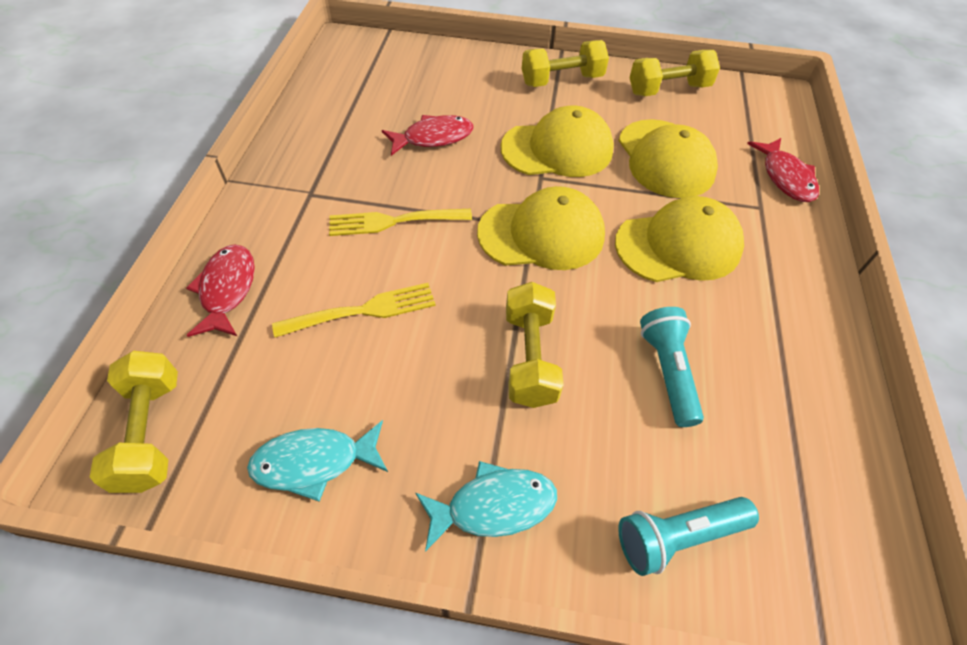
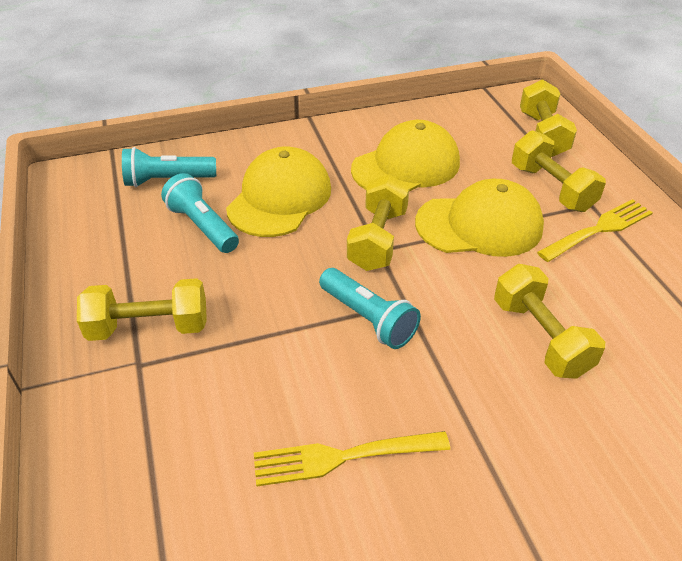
red fish: 3 -> 0
turquoise fish: 2 -> 0
turquoise flashlight: 2 -> 3
yellow cap: 4 -> 3
yellow dumbbell: 4 -> 5

